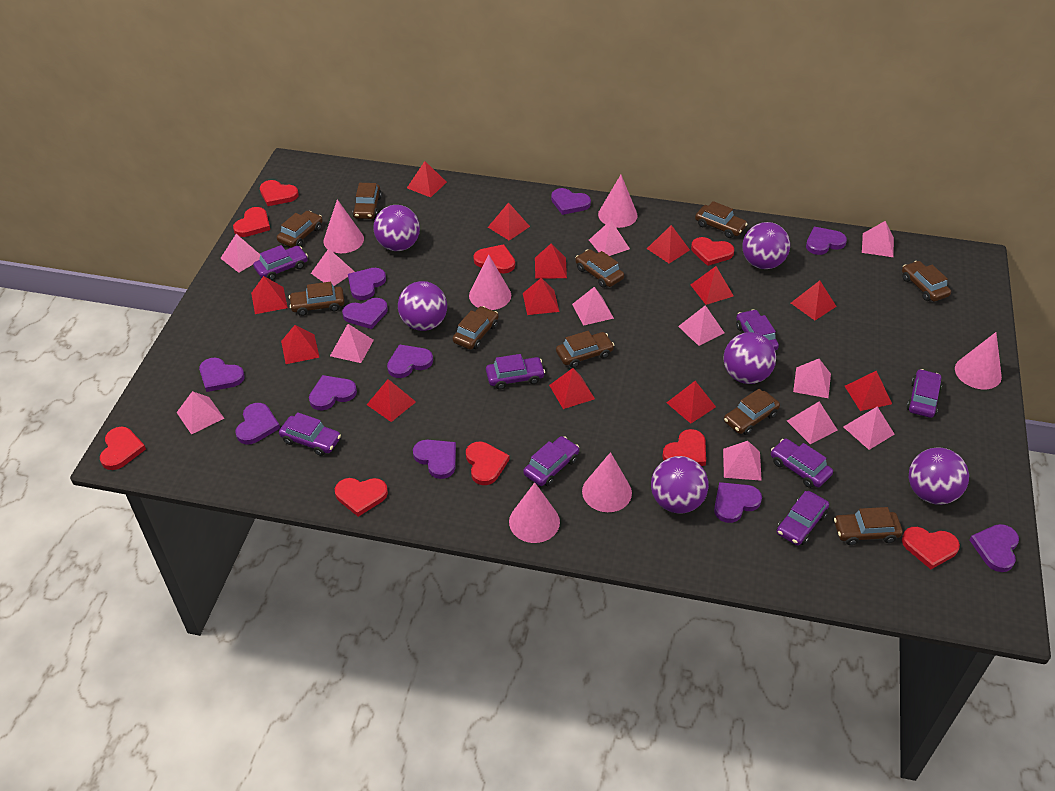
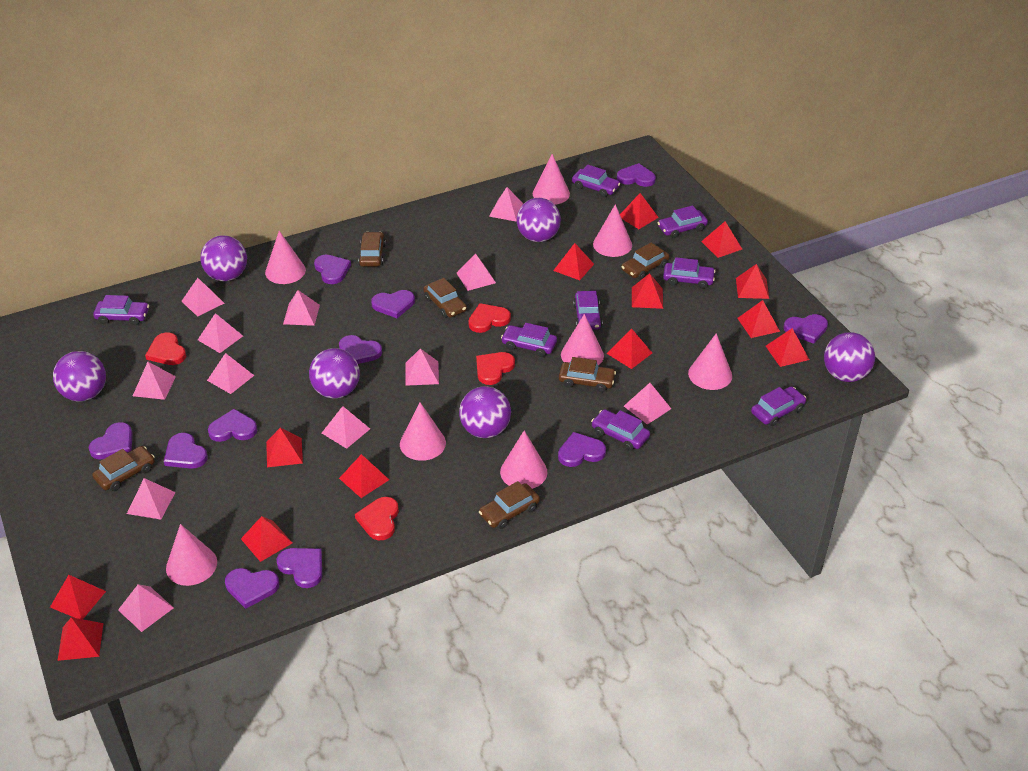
brown car: 10 -> 6
pink cone: 6 -> 8
red heart: 9 -> 4

